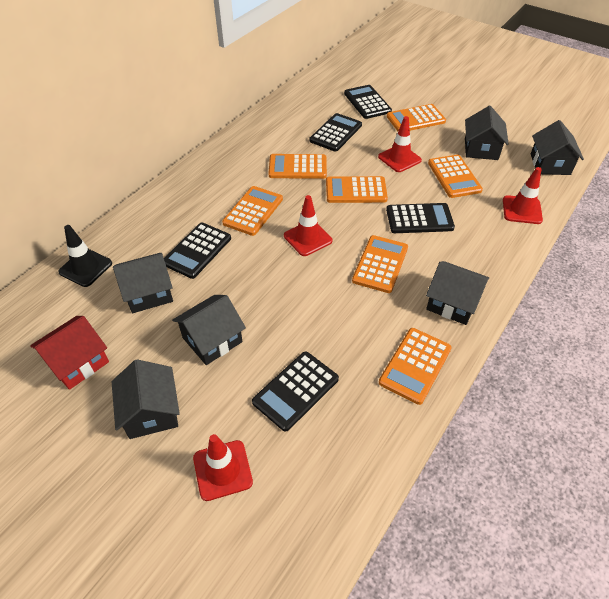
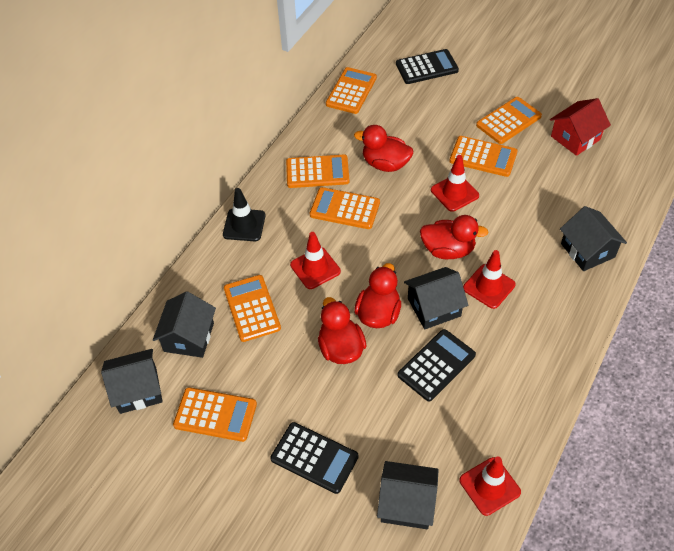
black calculator: 5 -> 3
black house: 6 -> 5
red duck: 0 -> 4

